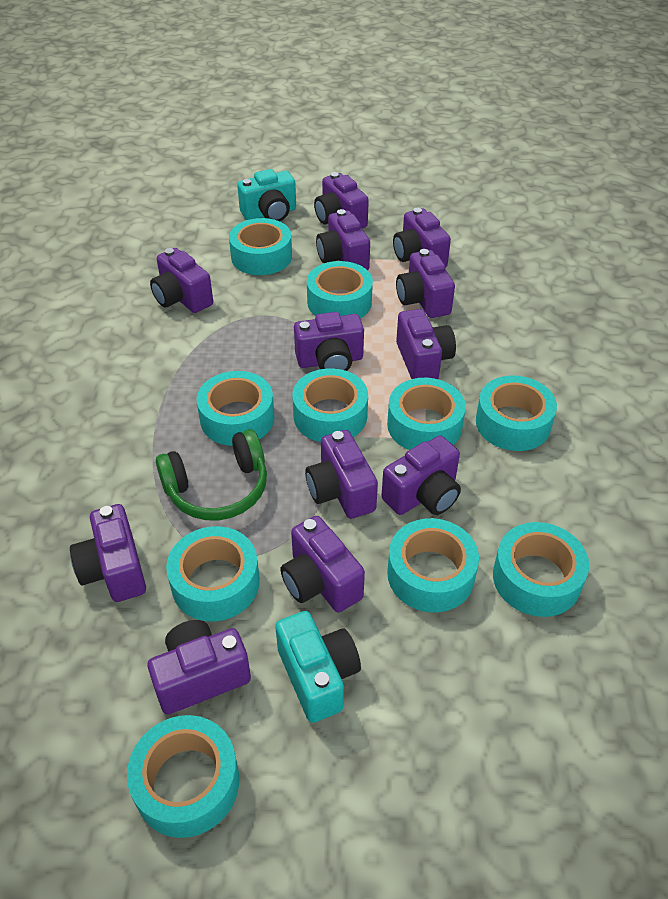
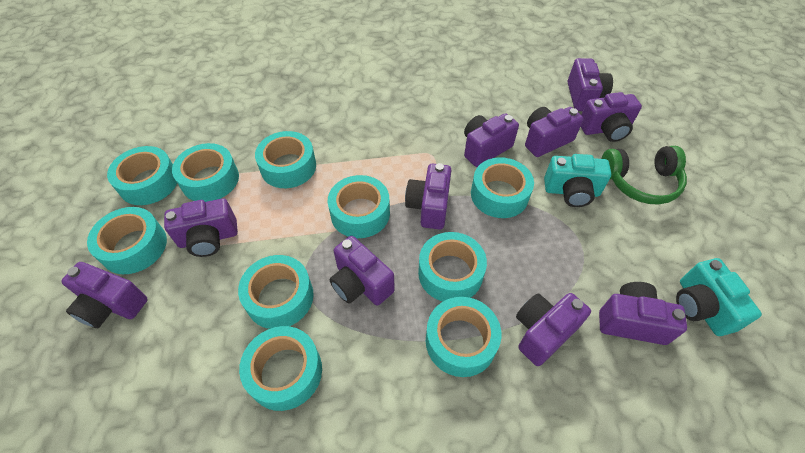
purple camera: 12 -> 10

